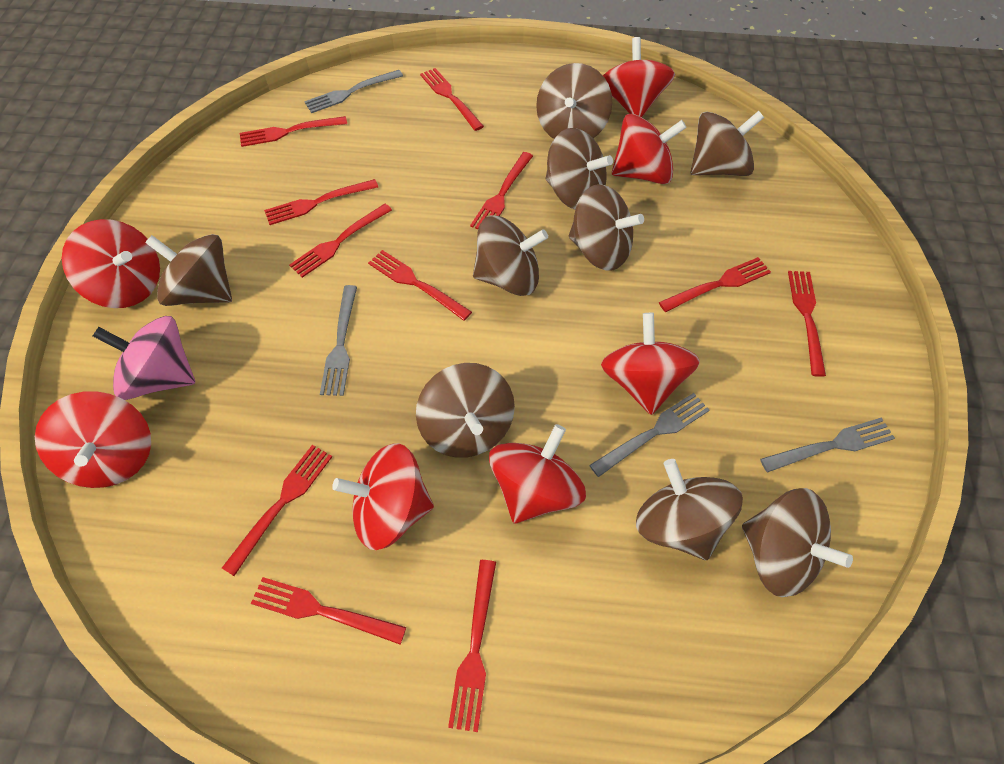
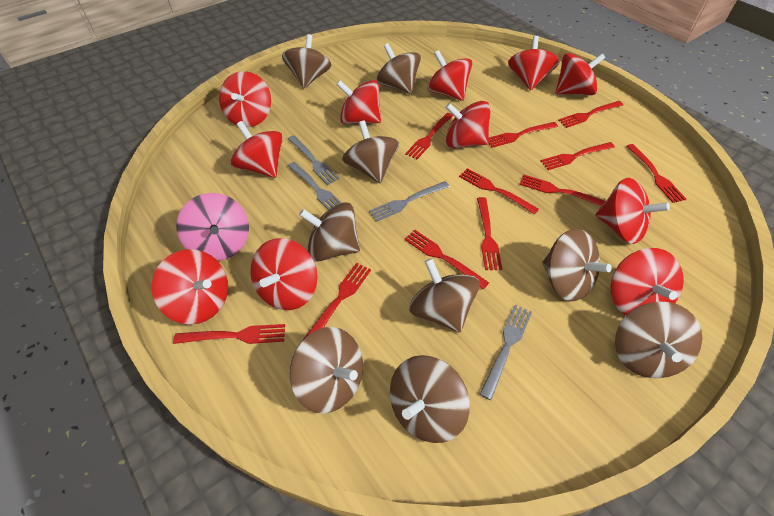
red spinning top: 7 -> 11

